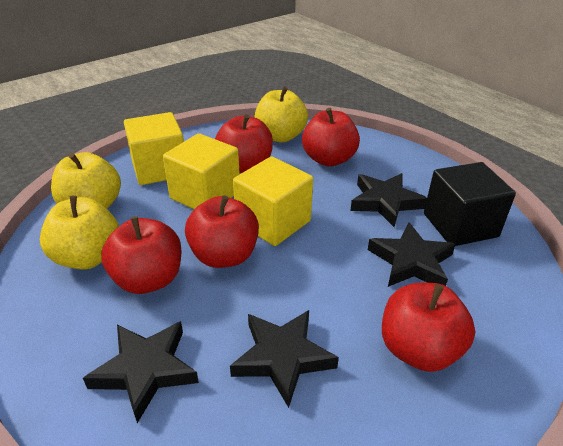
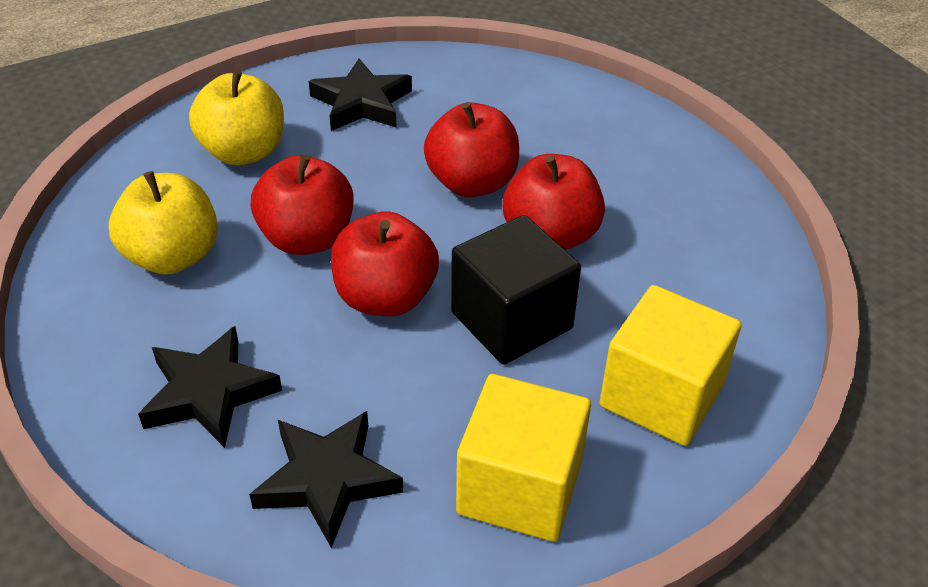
black star: 4 -> 3
red apple: 5 -> 4
yellow apple: 3 -> 2
yellow cube: 3 -> 2

